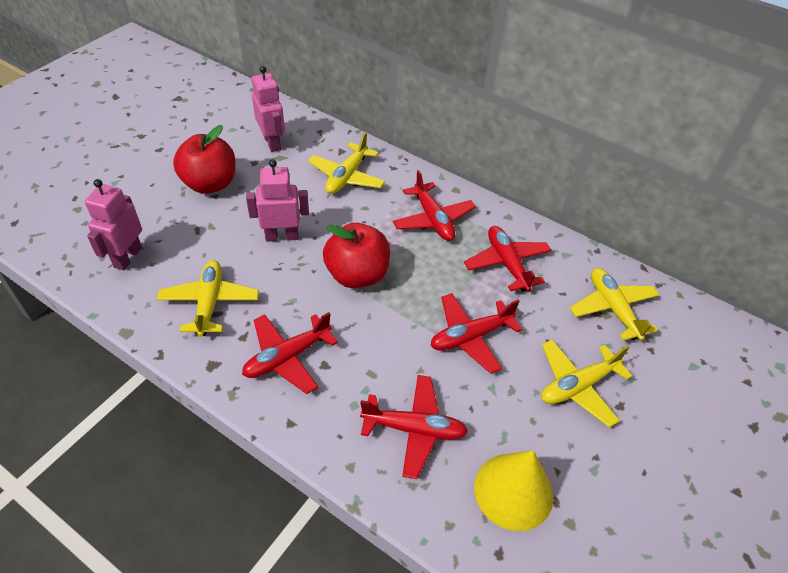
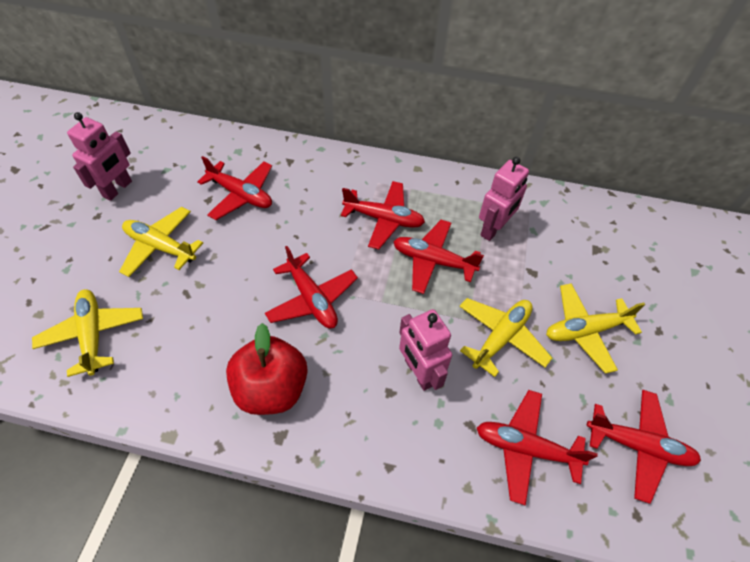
red apple: 2 -> 1
red plane: 5 -> 6
yellow cone: 1 -> 0

